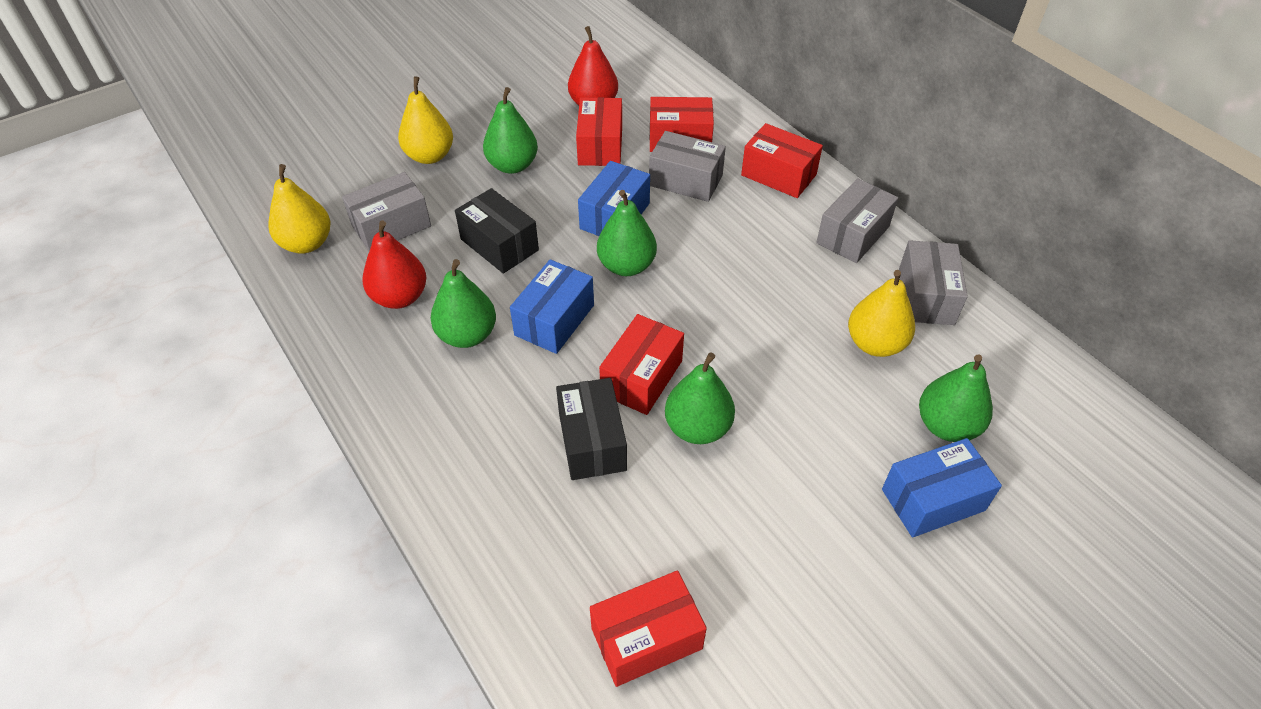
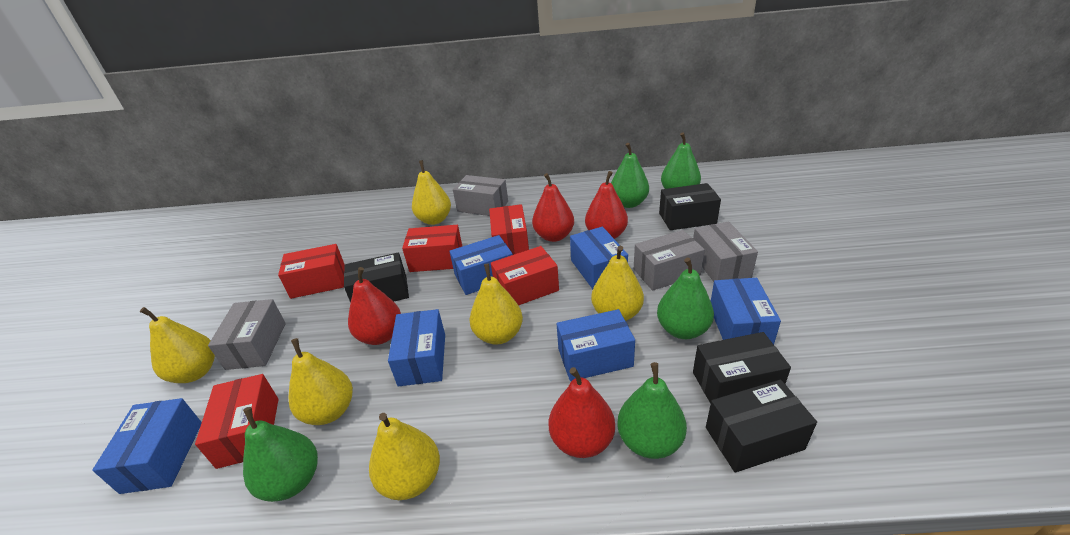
black box: 2 -> 4
blue box: 3 -> 6
red pear: 2 -> 4
yellow pear: 3 -> 6

